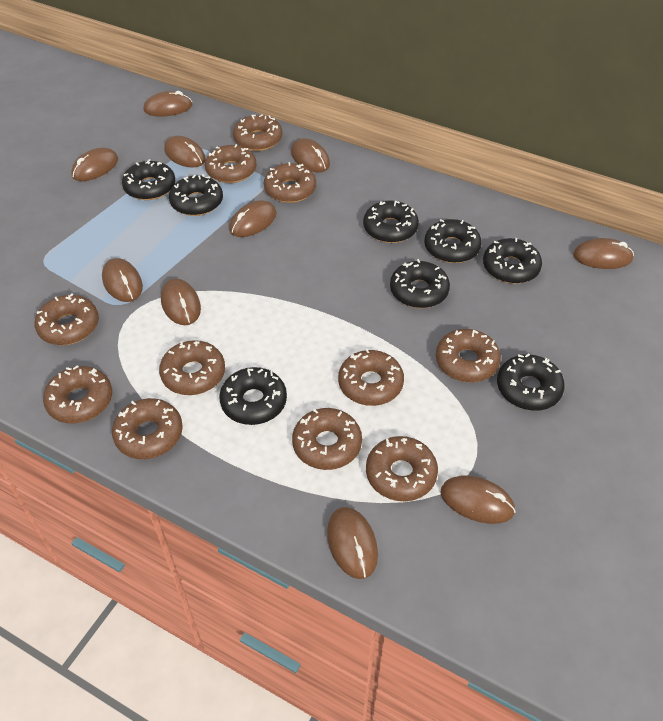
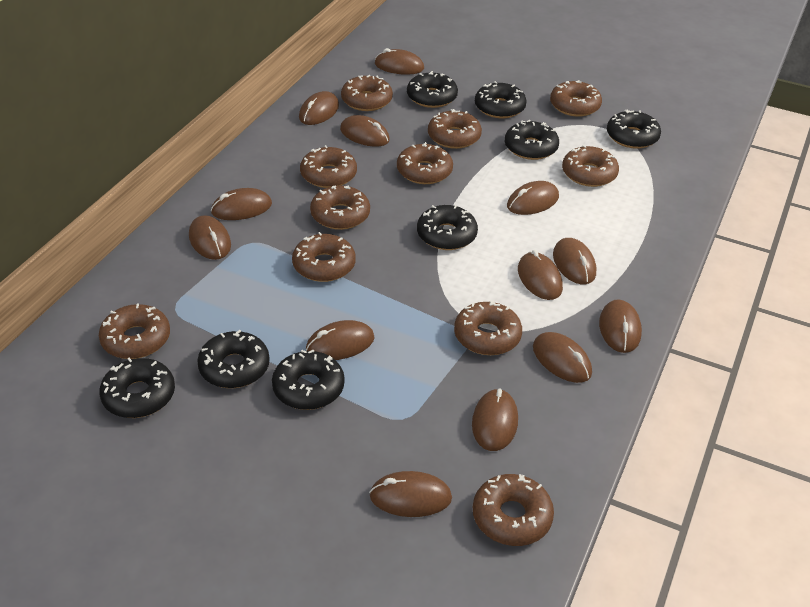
brown mouse: 10 -> 13

